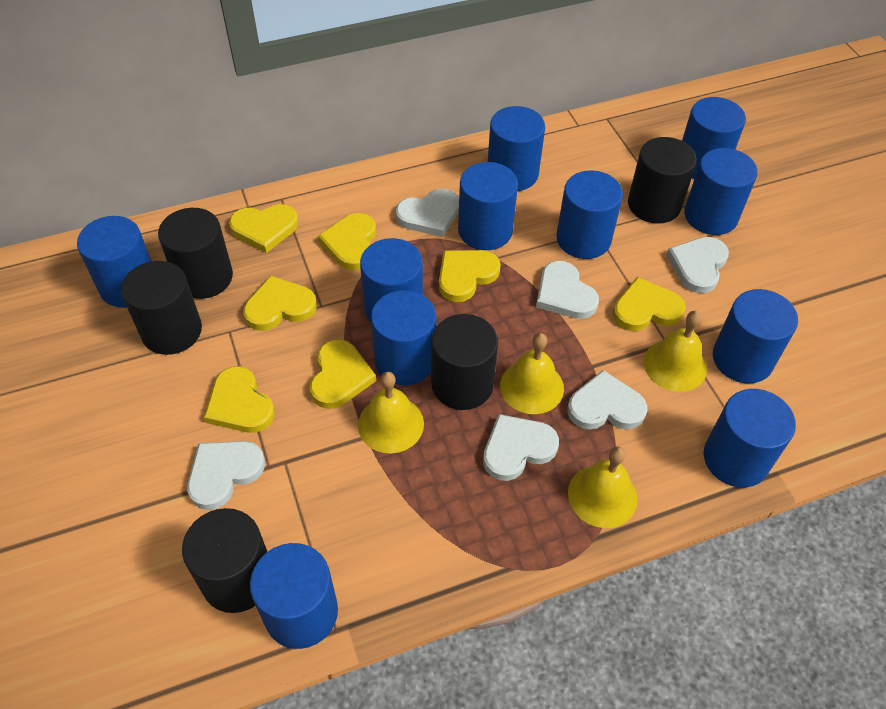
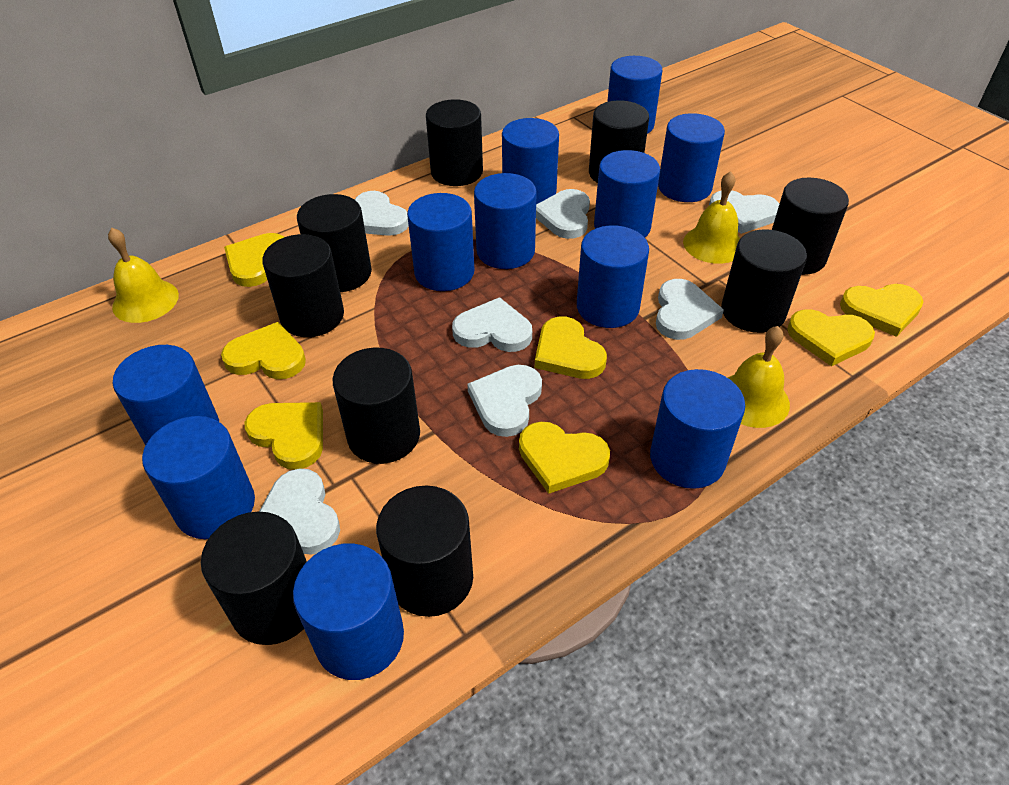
black cylinder: 5 -> 9
white heart: 6 -> 7
yellow bell: 4 -> 3

